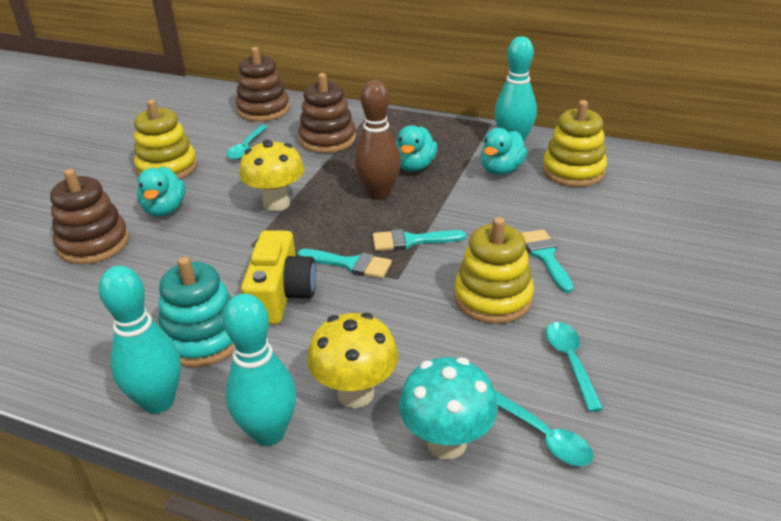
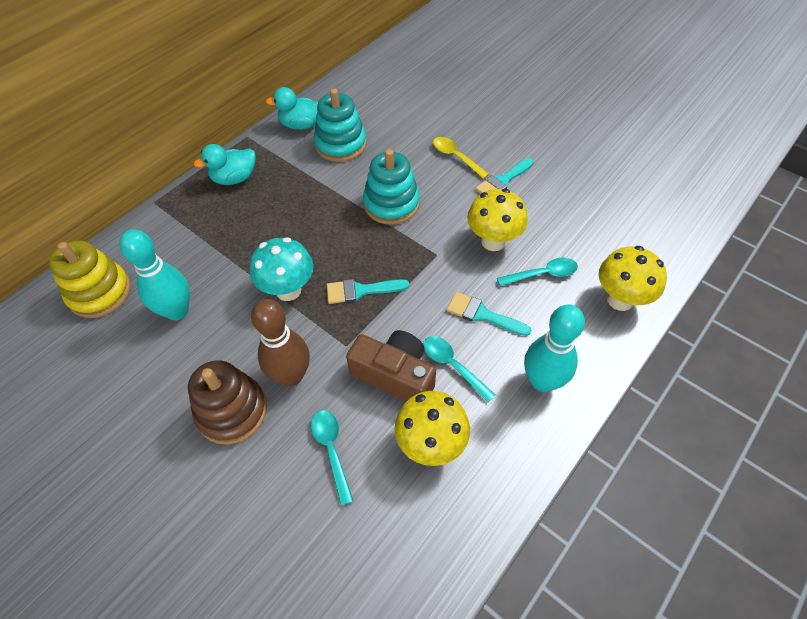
brown camera: 0 -> 1
brown stacking toy: 3 -> 1
turquoise bowling pin: 3 -> 2
turquoise duck: 3 -> 2
turquoise stacking toy: 1 -> 2
yellow camera: 1 -> 0
yellow mushroom: 2 -> 3
yellow spoon: 0 -> 1
yellow stacking toy: 3 -> 1

